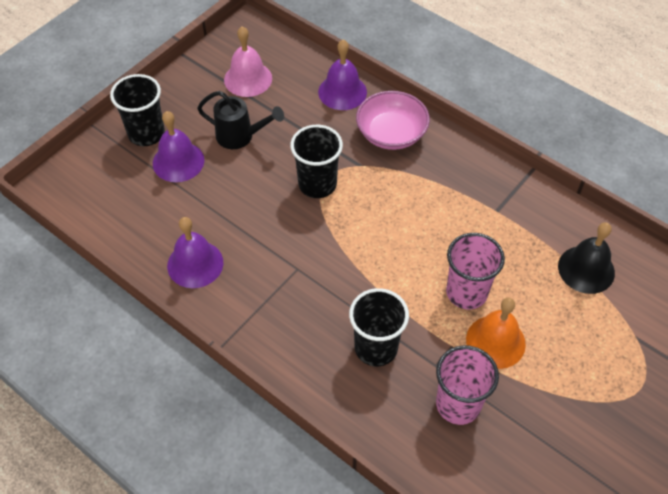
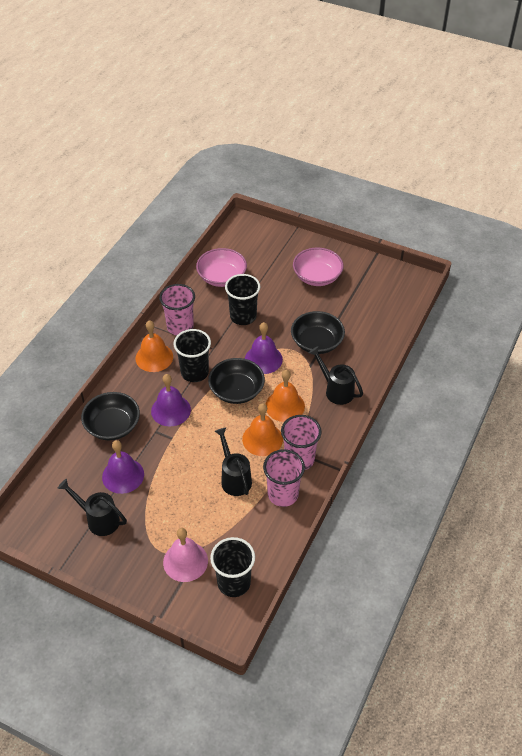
black bell: 1 -> 0
black bowl: 0 -> 3
black watering can: 1 -> 3
orange bell: 1 -> 3
pink bowl: 1 -> 2
pink cup: 2 -> 3

